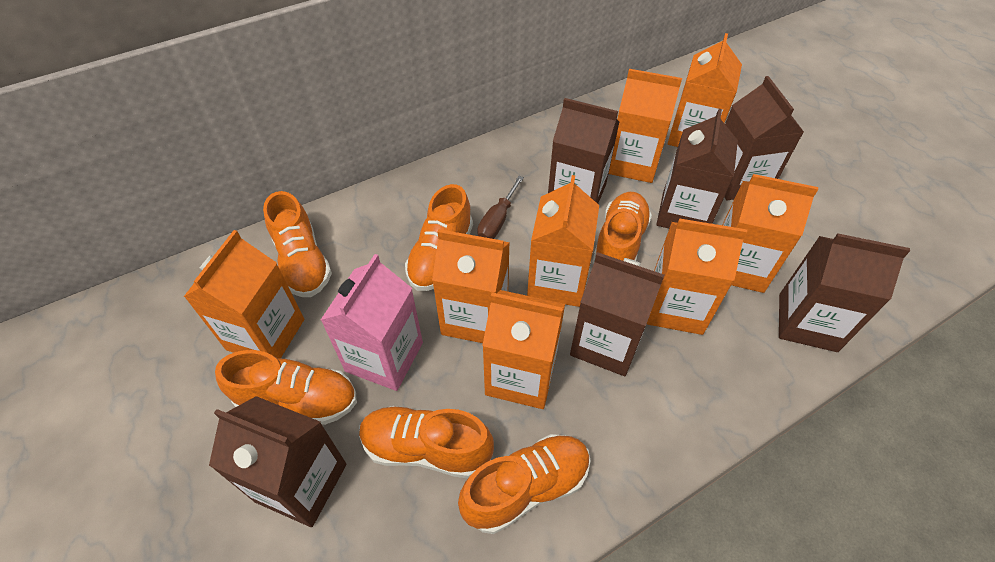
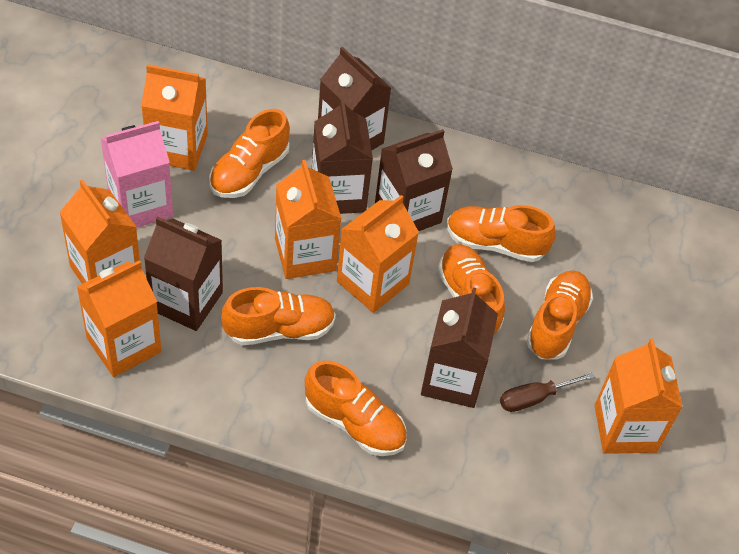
brown carton: 6 -> 5
orange carton: 8 -> 6

